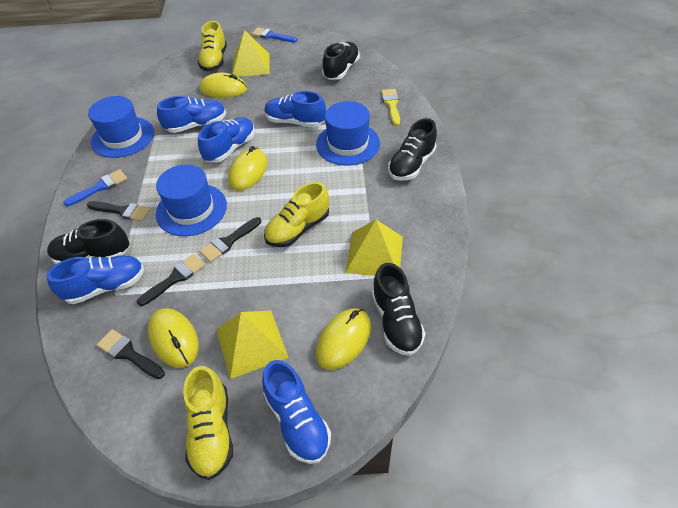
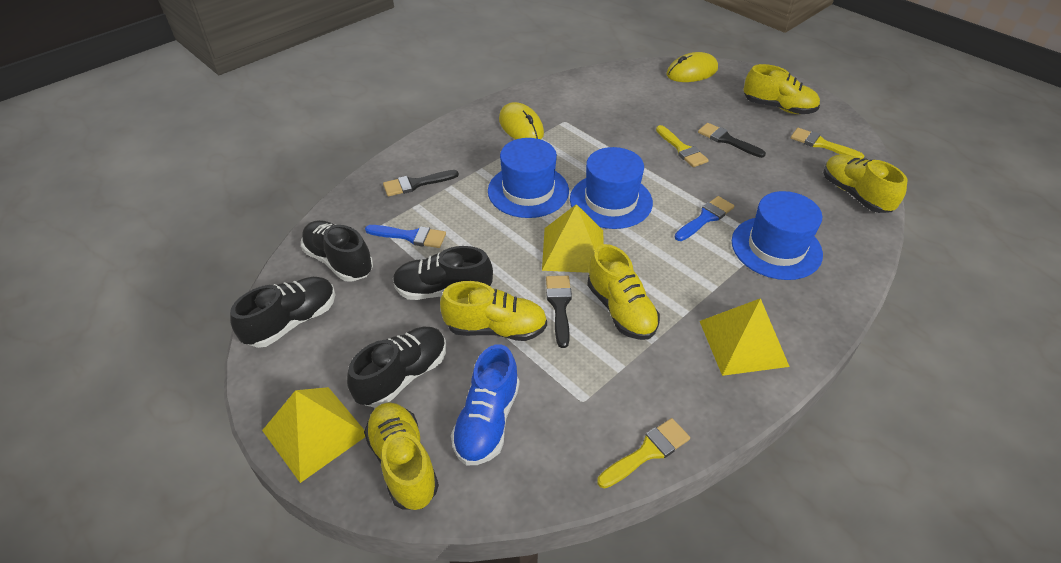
black brush: 4 -> 3
blue shoe: 5 -> 1
yellow brush: 1 -> 3
yellow mouse: 4 -> 2
yellow shoe: 3 -> 5

